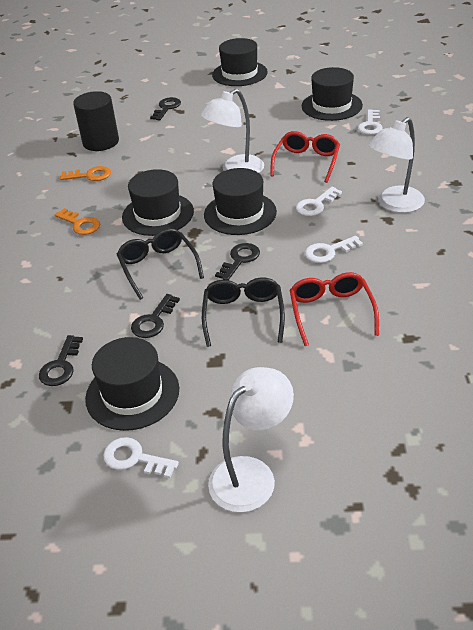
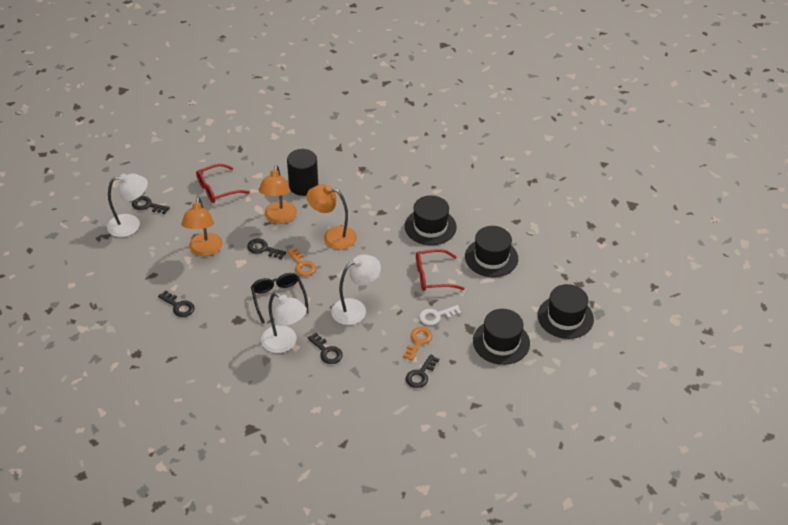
black glasses: 2 -> 1
black hat: 5 -> 4
black key: 4 -> 5
orange lamp: 0 -> 3
white key: 4 -> 1

